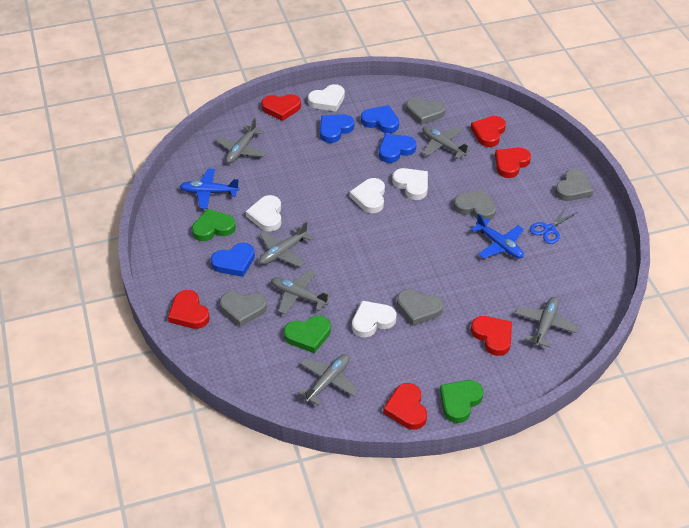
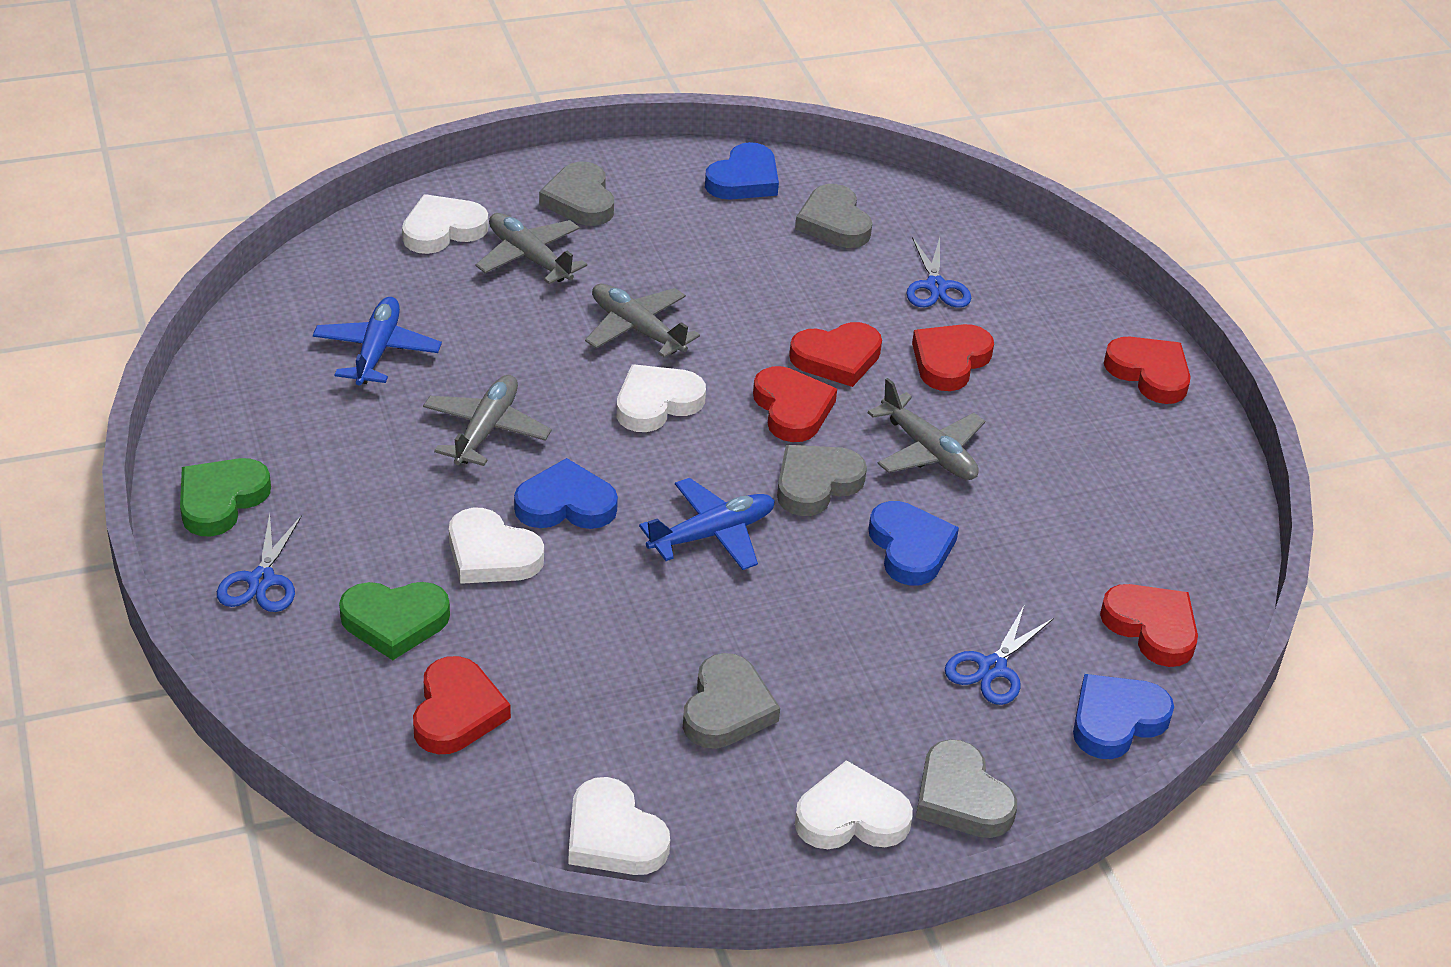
blue scissors: 1 -> 3
green heart: 3 -> 2
grey plane: 6 -> 4

